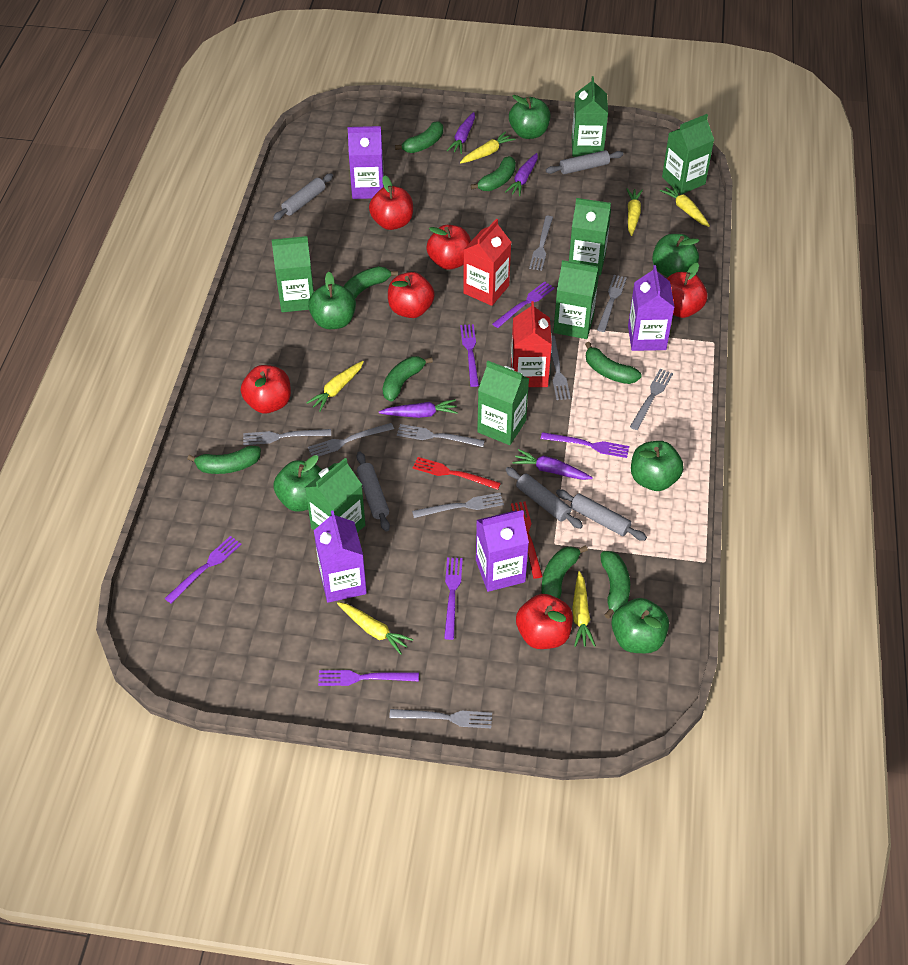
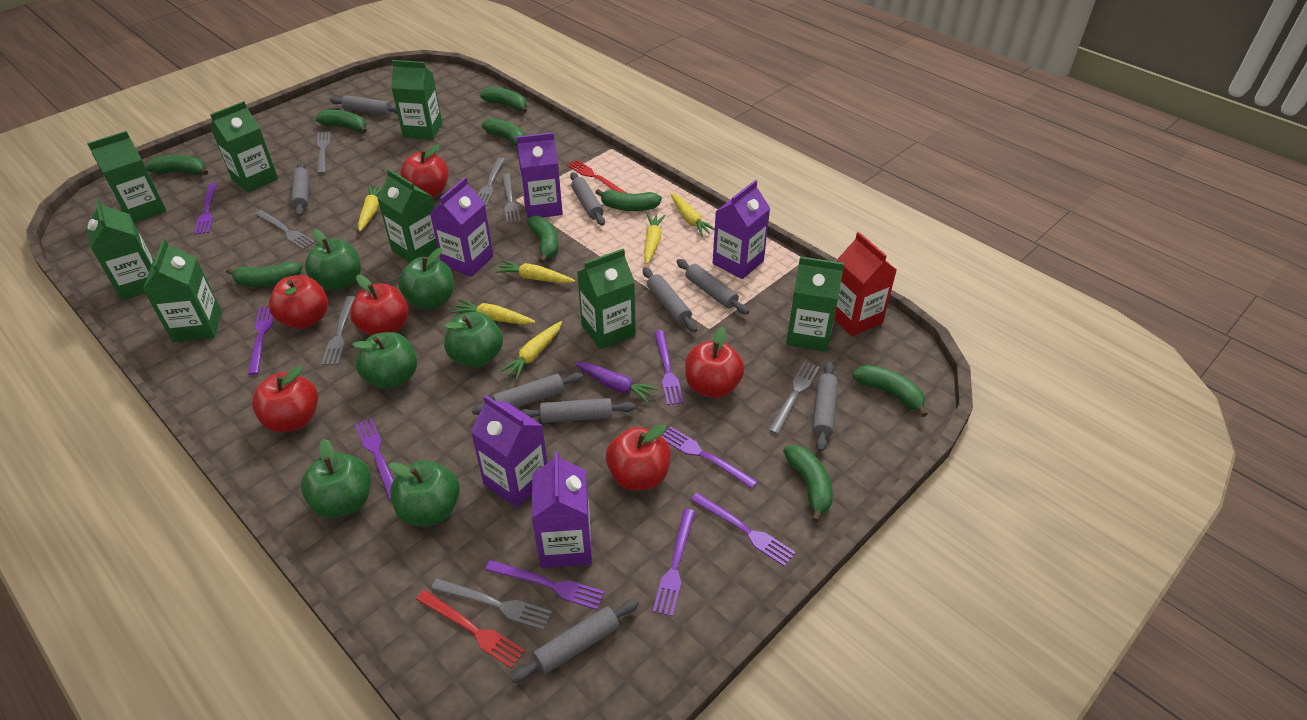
green banana: 8 -> 9
green carton: 7 -> 8
grey fork: 9 -> 7
grey rolling pin: 5 -> 9
purple carrot: 4 -> 1
purple carton: 4 -> 5
purple fork: 6 -> 8
red carton: 2 -> 1

